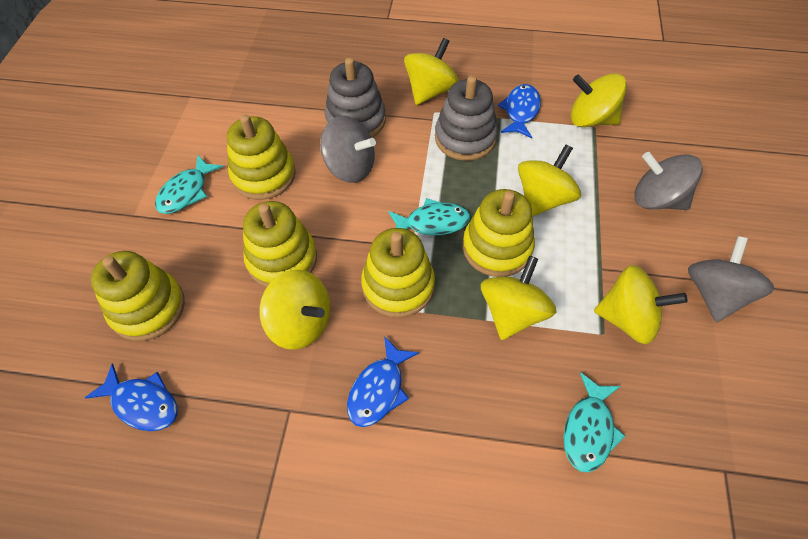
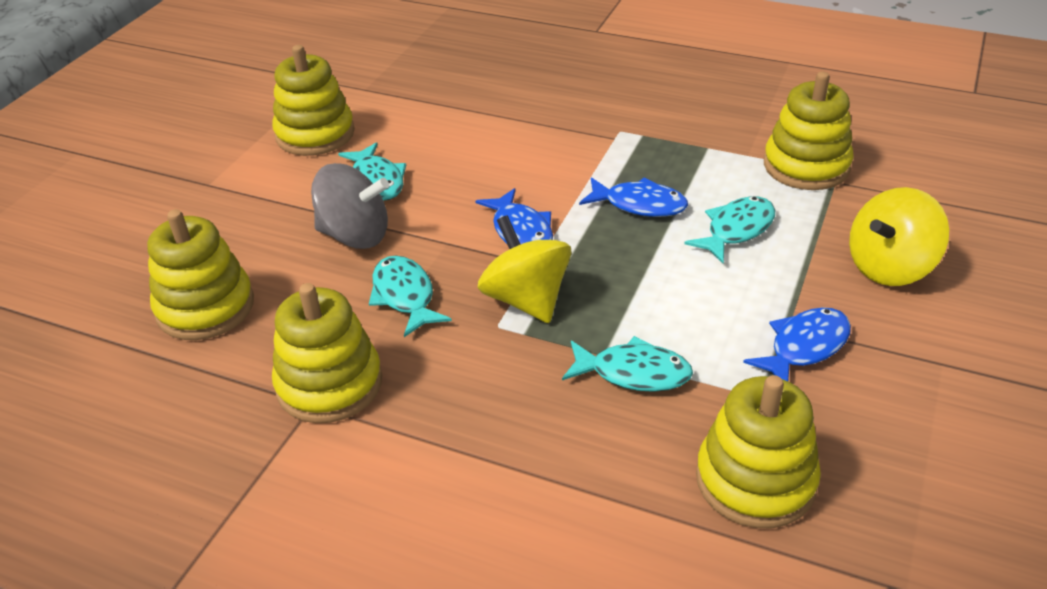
grey spinning top: 3 -> 1
grey stacking toy: 2 -> 0
turquoise fish: 3 -> 4
yellow spinning top: 6 -> 2

